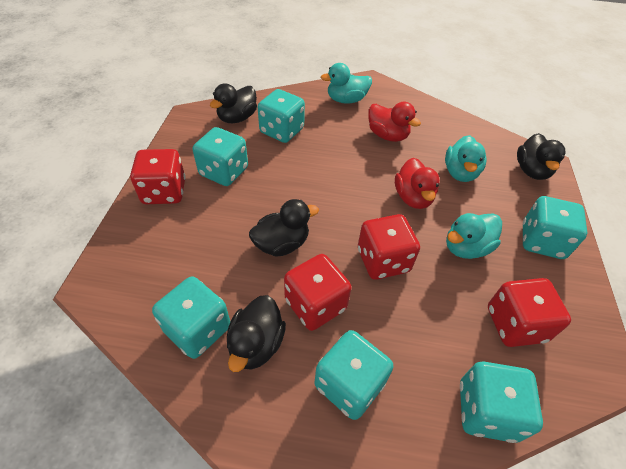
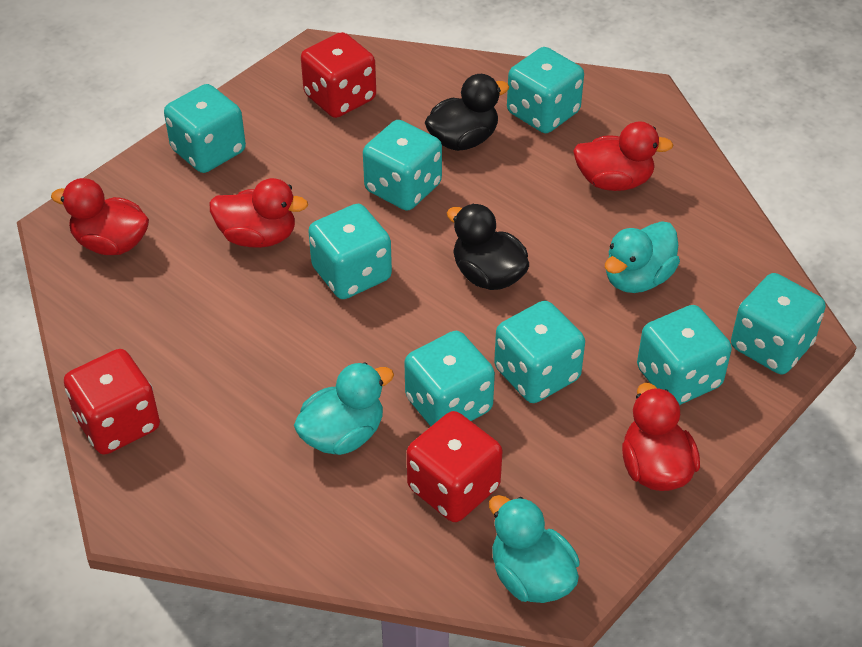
black duck: 4 -> 2
red dice: 4 -> 3
red duck: 2 -> 4
turquoise dice: 6 -> 8

